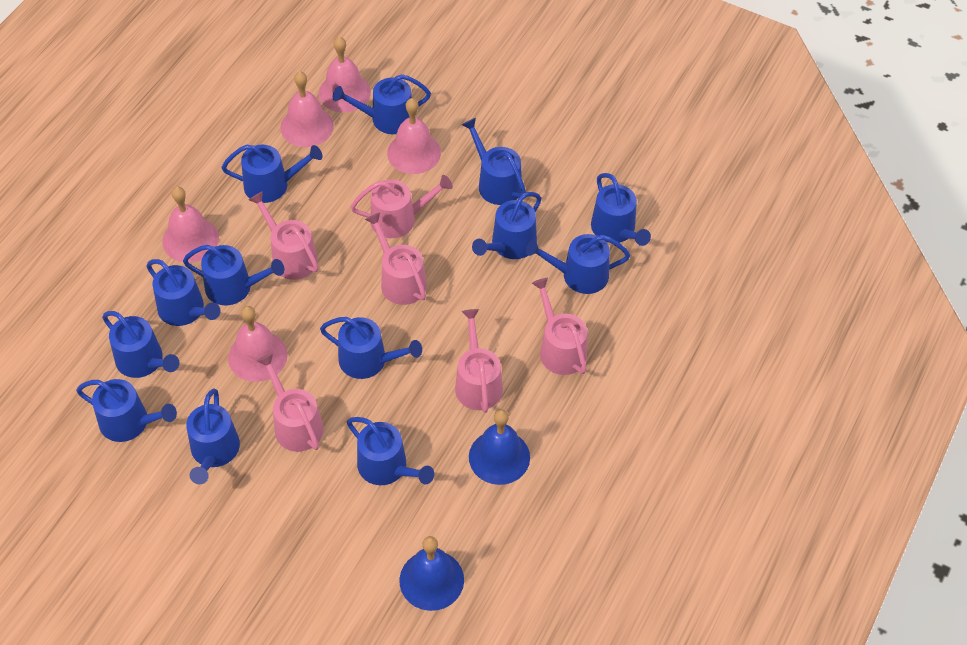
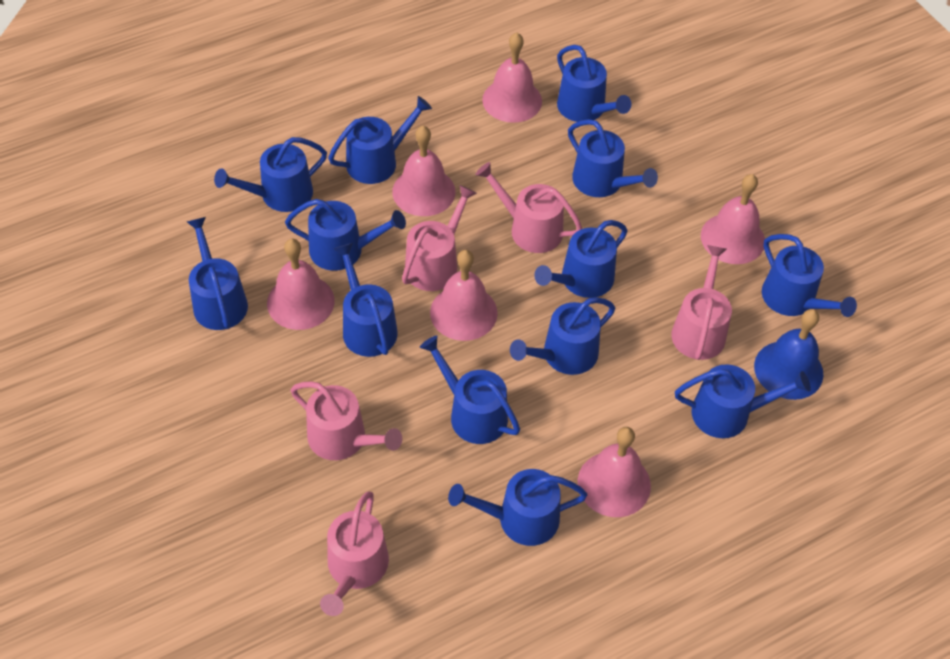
blue bell: 2 -> 1
pink bell: 5 -> 6
pink watering can: 6 -> 5

